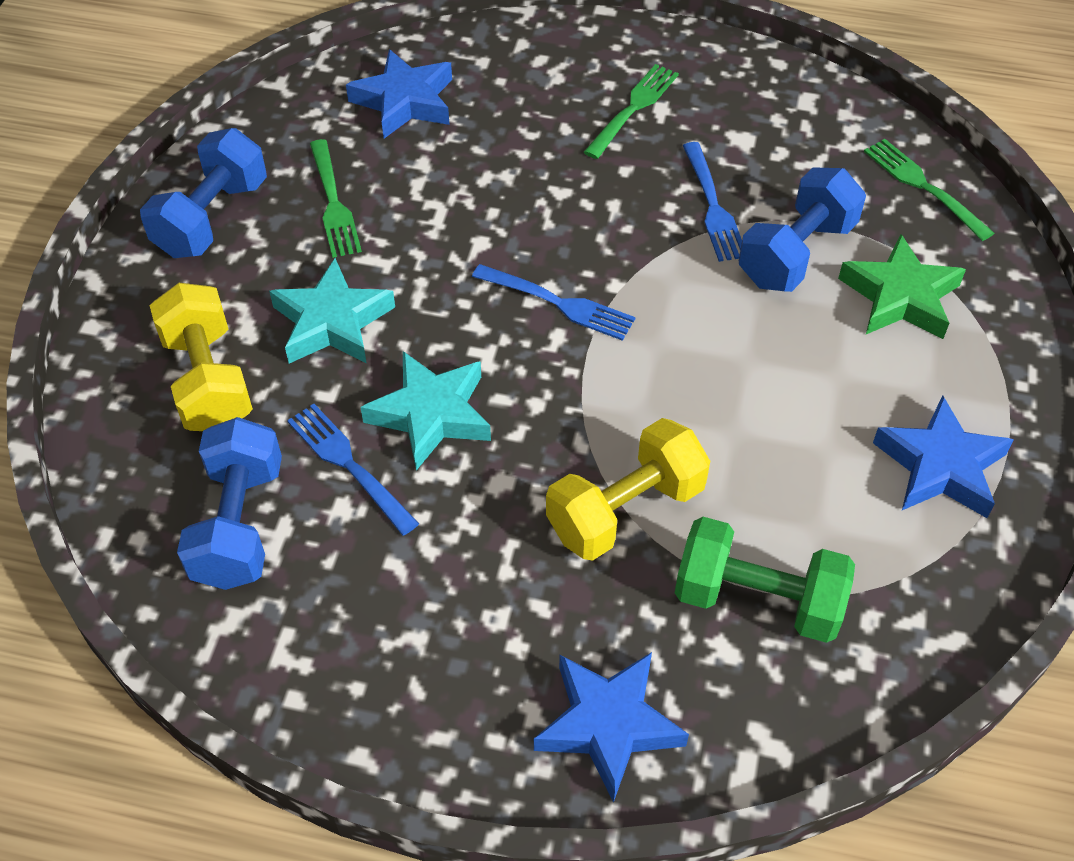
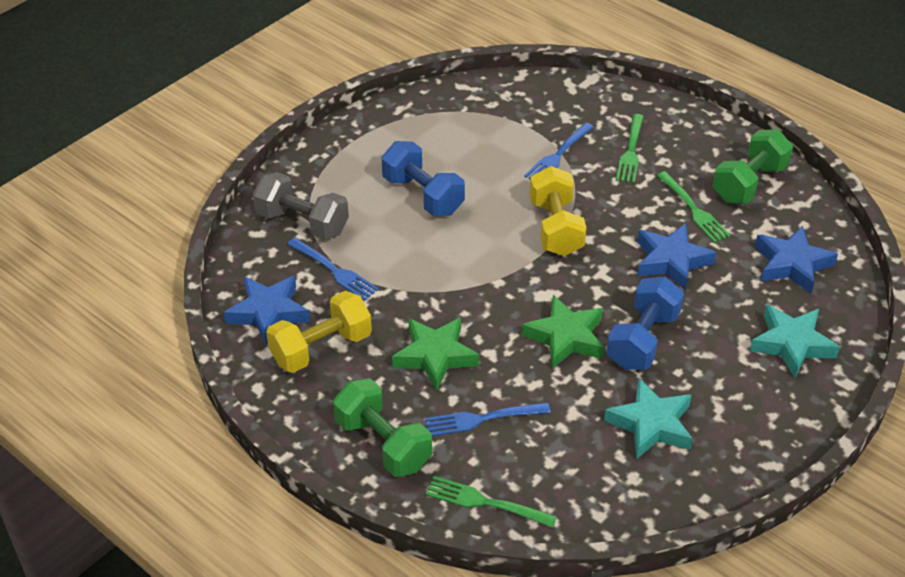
blue dumbbell: 3 -> 2
green dumbbell: 1 -> 2
green star: 1 -> 2
grey dumbbell: 0 -> 1

